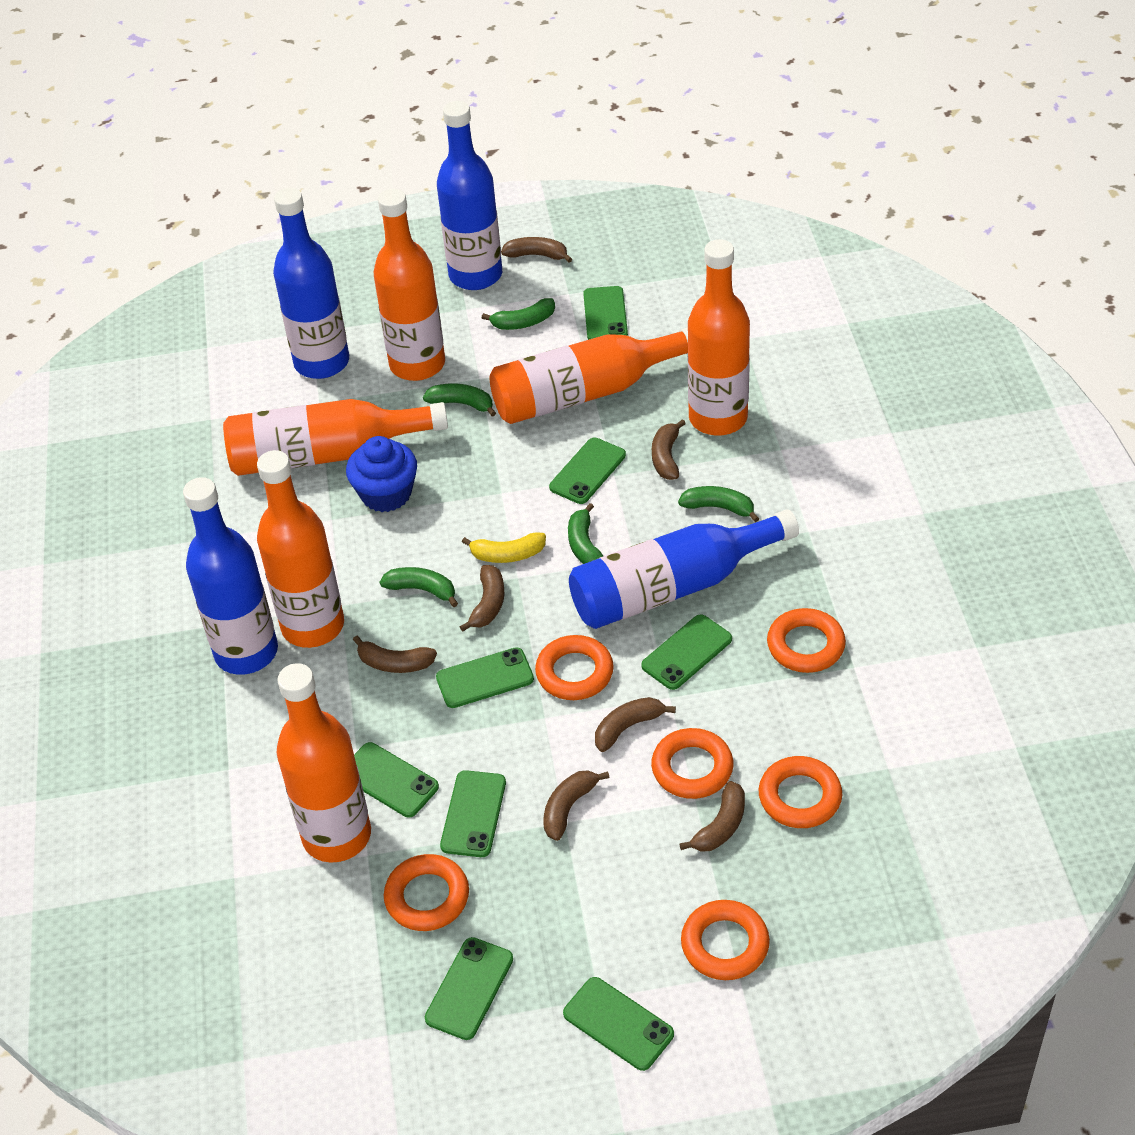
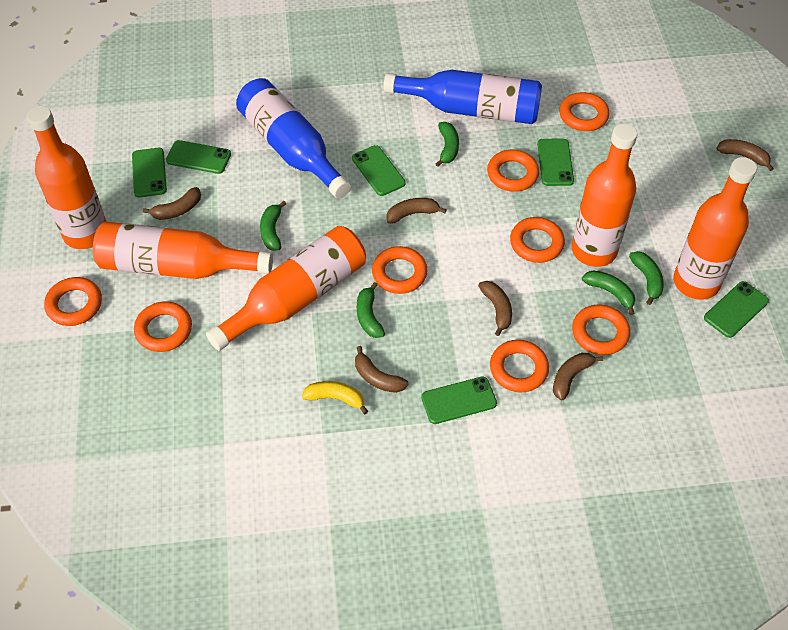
blue bottle: 4 -> 2
blue cupcake: 1 -> 0
brown banana: 7 -> 6
green phone: 8 -> 6
orange bottle: 6 -> 5
orange ring: 6 -> 8

